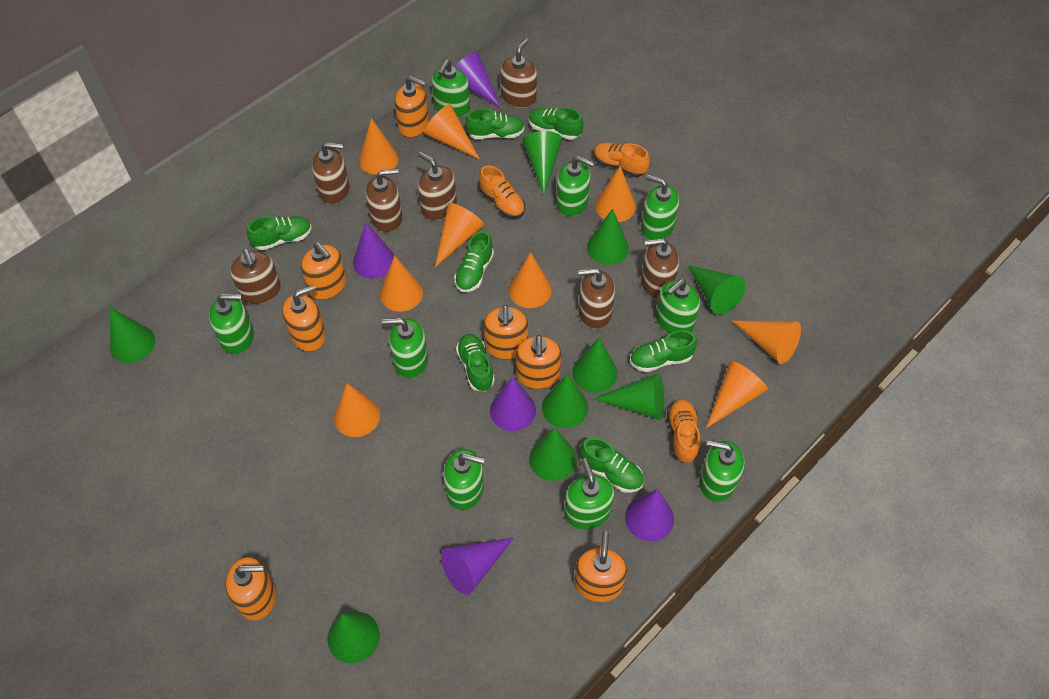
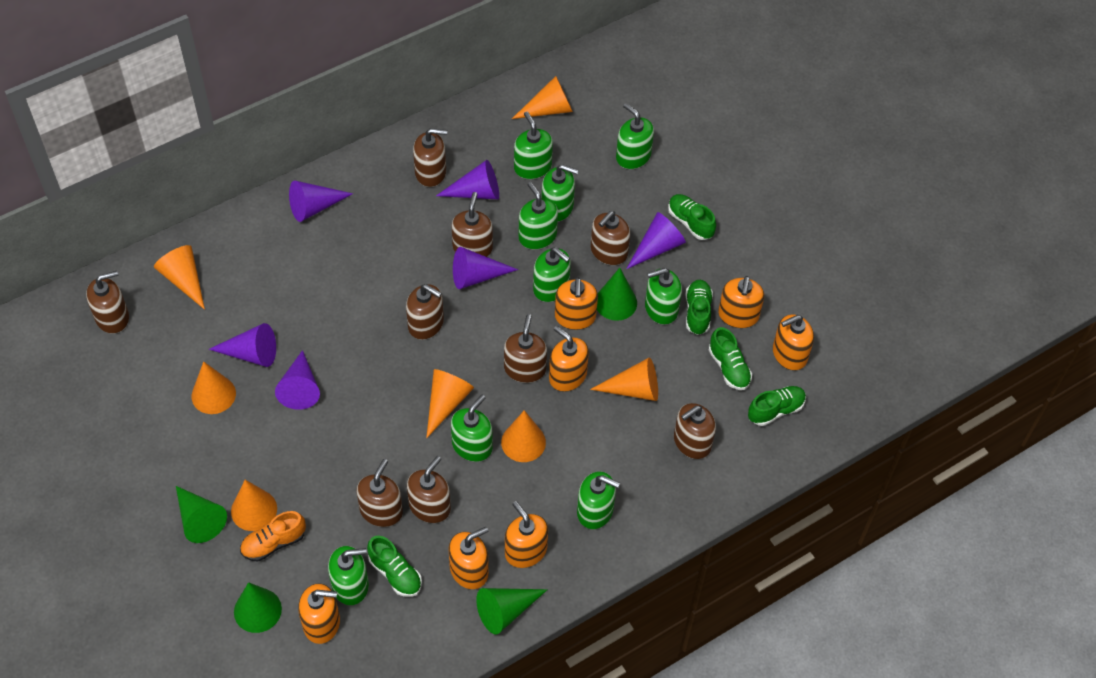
brown soap dispenser: 7 -> 9
green cone: 9 -> 4
green shoe: 7 -> 5
orange cone: 9 -> 7
orange shoe: 3 -> 1
purple cone: 5 -> 6

